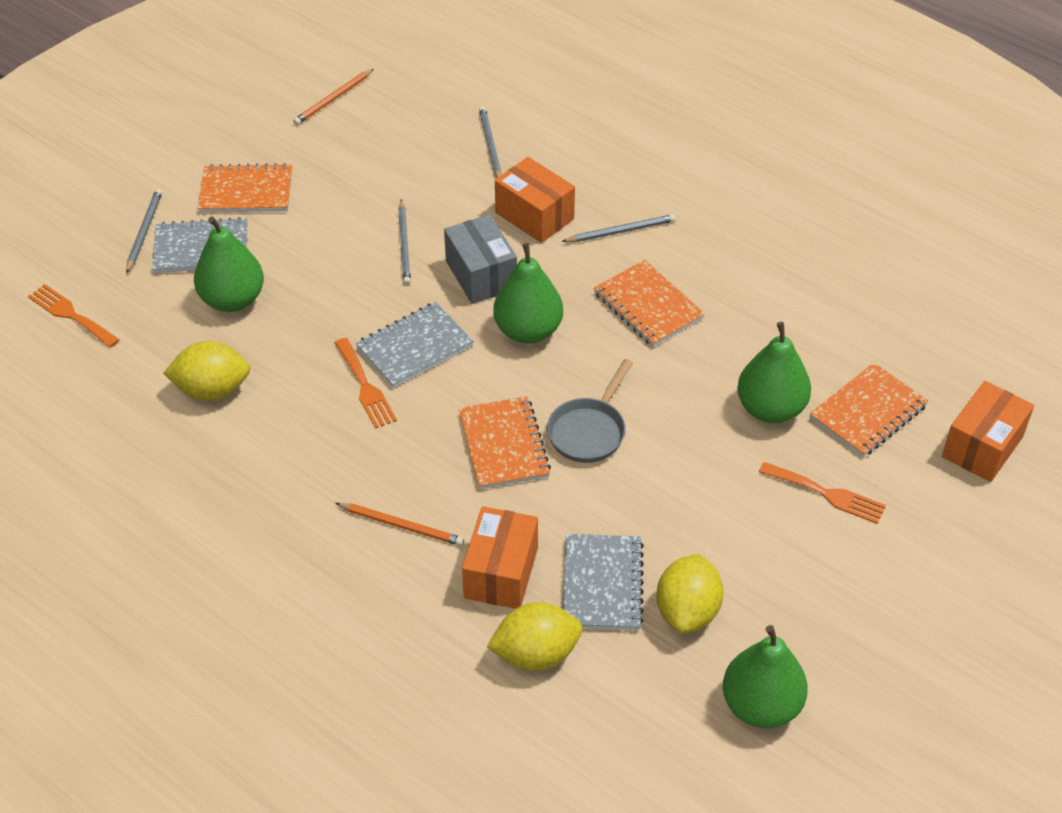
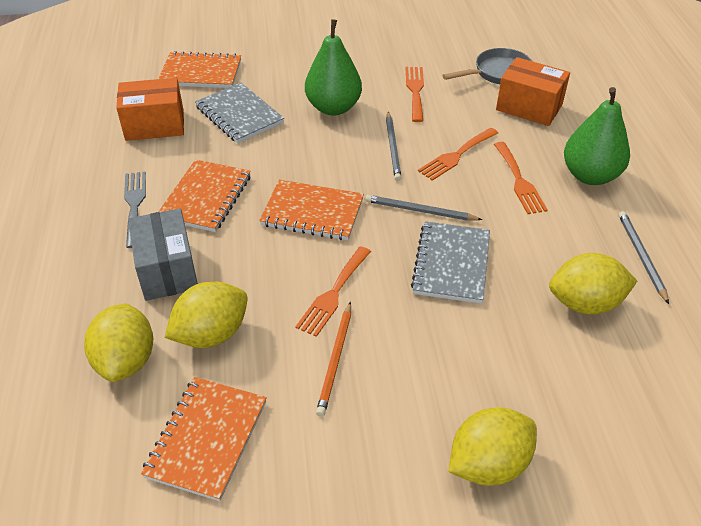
green pear: 4 -> 2
grey fork: 0 -> 1
grey notebook: 3 -> 2
grey pencil: 4 -> 3
orange box: 3 -> 2
orange fork: 3 -> 4
orange pencil: 2 -> 1
yellow lemon: 3 -> 4

